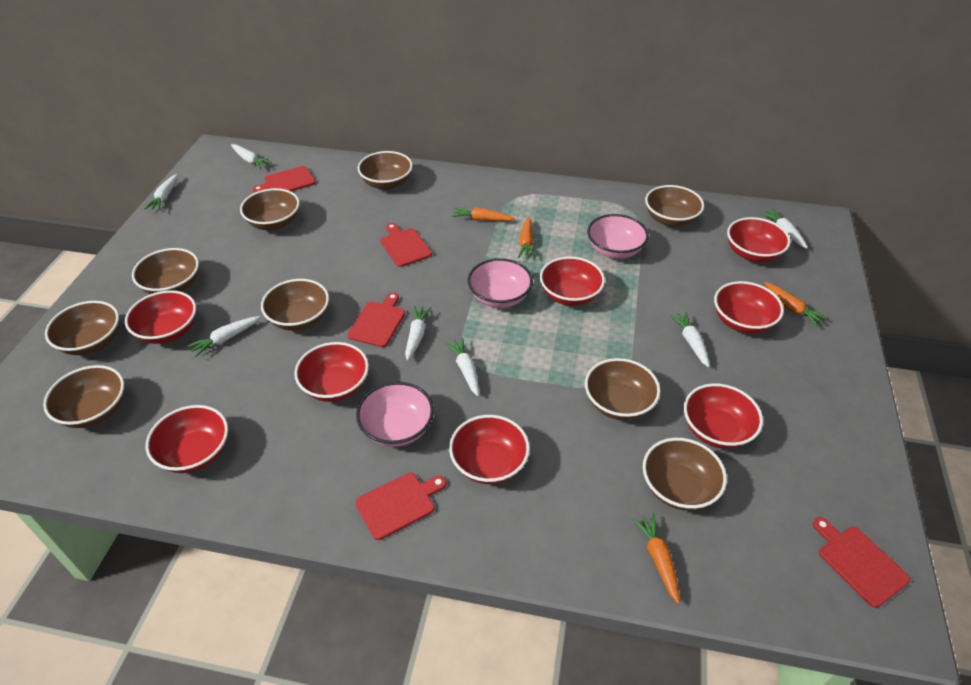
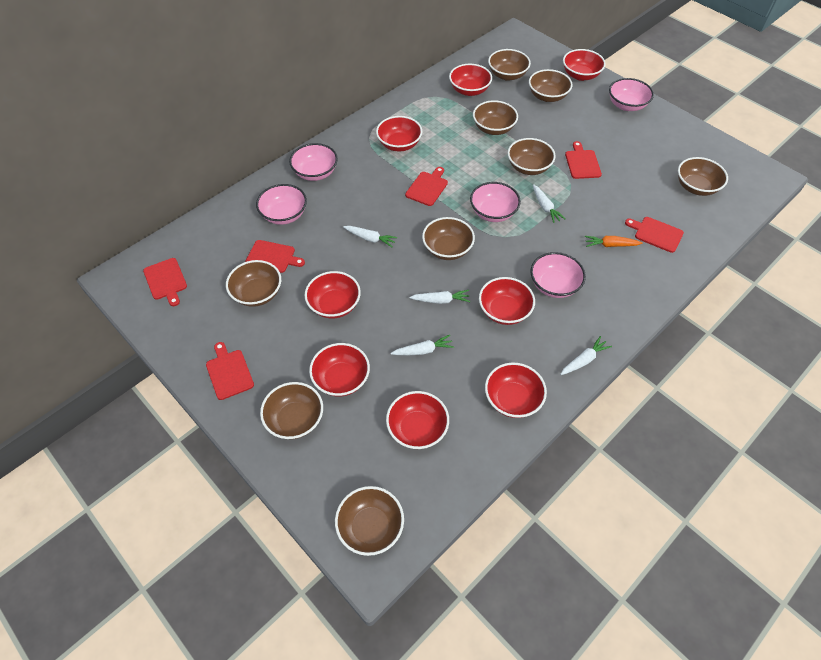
orange carrot: 4 -> 1
pink bowl: 3 -> 5
red cutting board: 5 -> 6
white carrot: 7 -> 5

